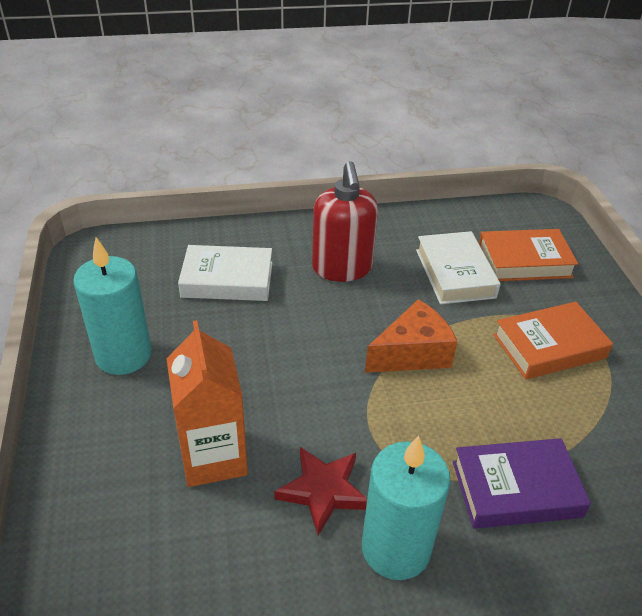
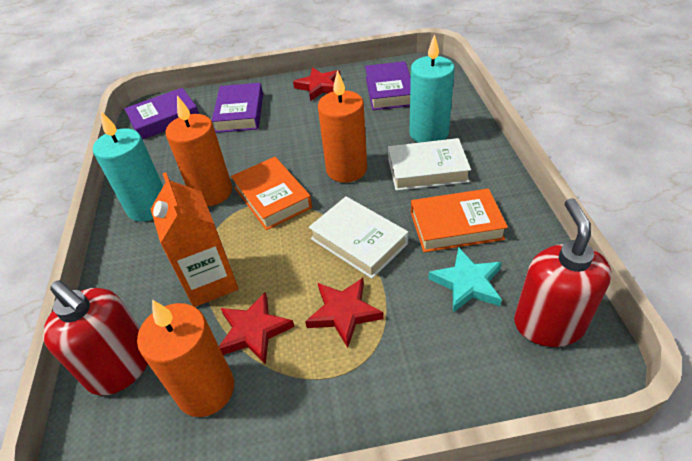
orange candle: 0 -> 3
orange cheese: 1 -> 0
purple book: 1 -> 3
red soap dispenser: 1 -> 2
red star: 1 -> 3
turquoise star: 0 -> 1

